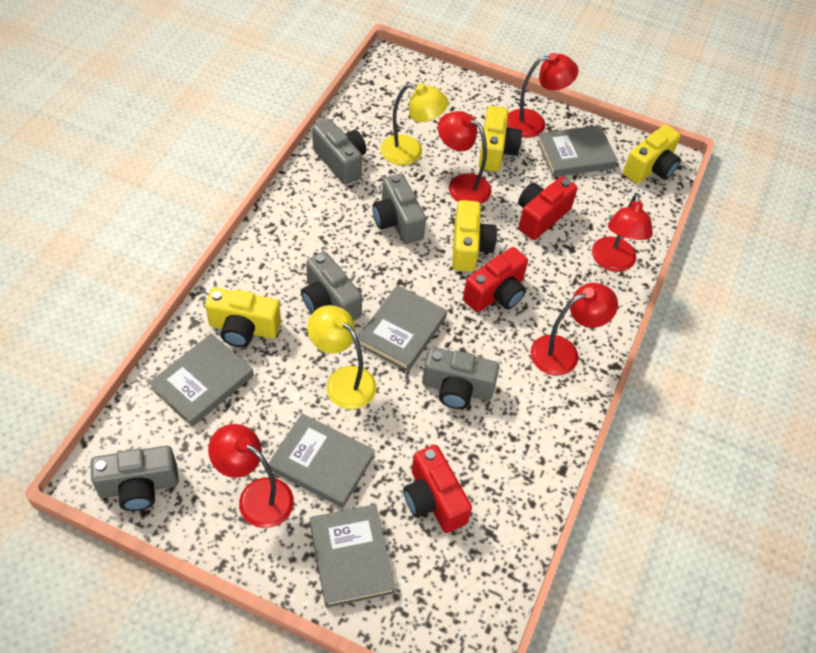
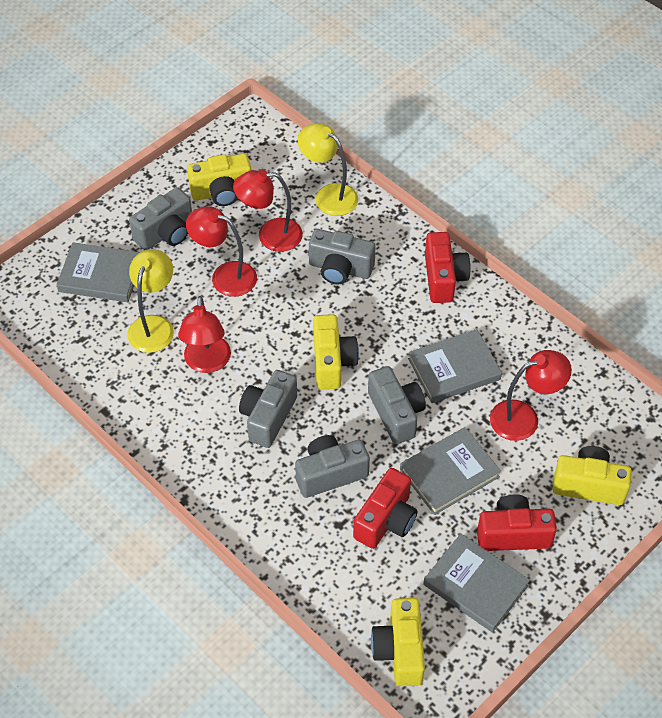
grey book: 5 -> 4
red lamp: 5 -> 4

